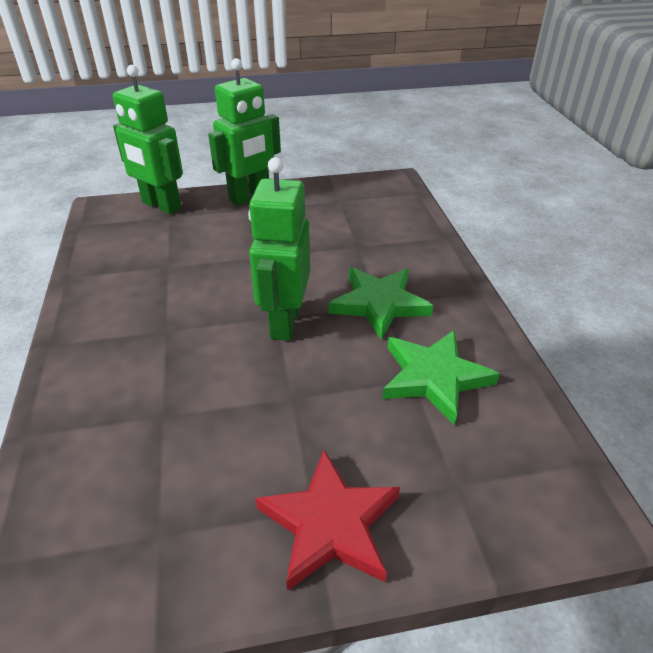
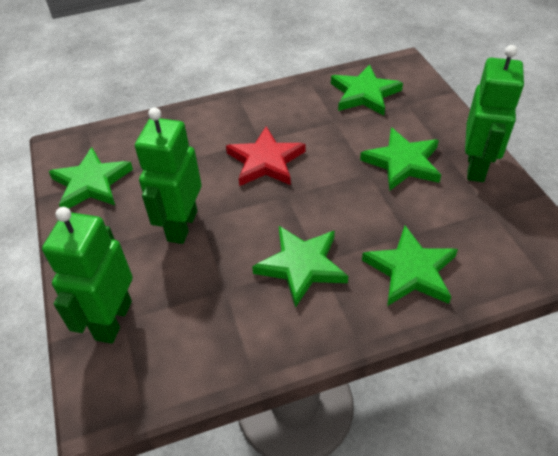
green star: 2 -> 5

